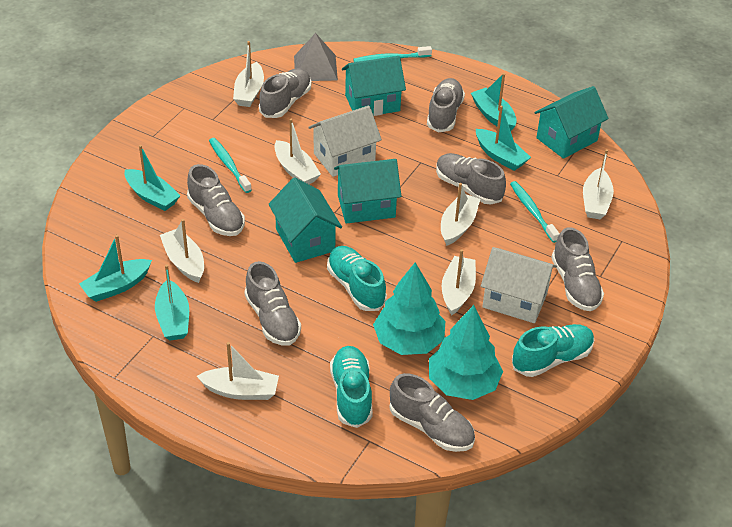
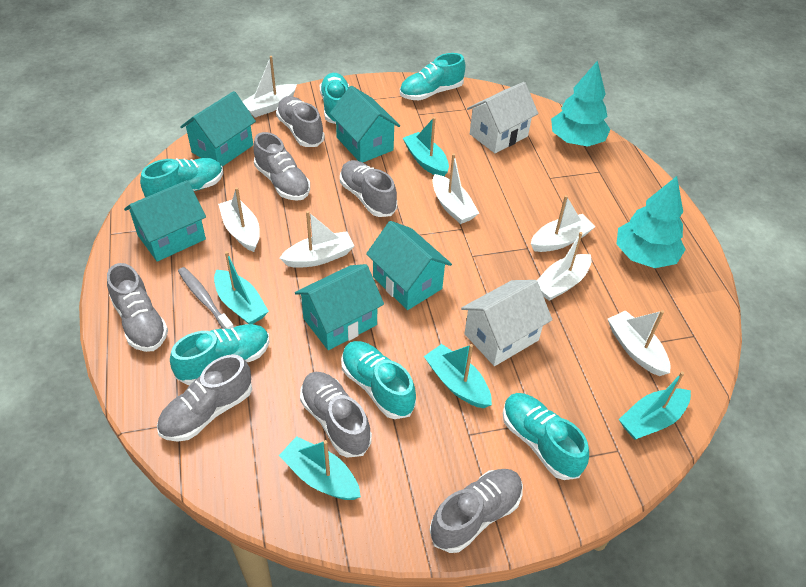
grey pyramid: 1 -> 0
grey toothbrush: 0 -> 1
turquoise house: 4 -> 5
turquoise shoe: 3 -> 6
turquoise toothbrush: 3 -> 0

